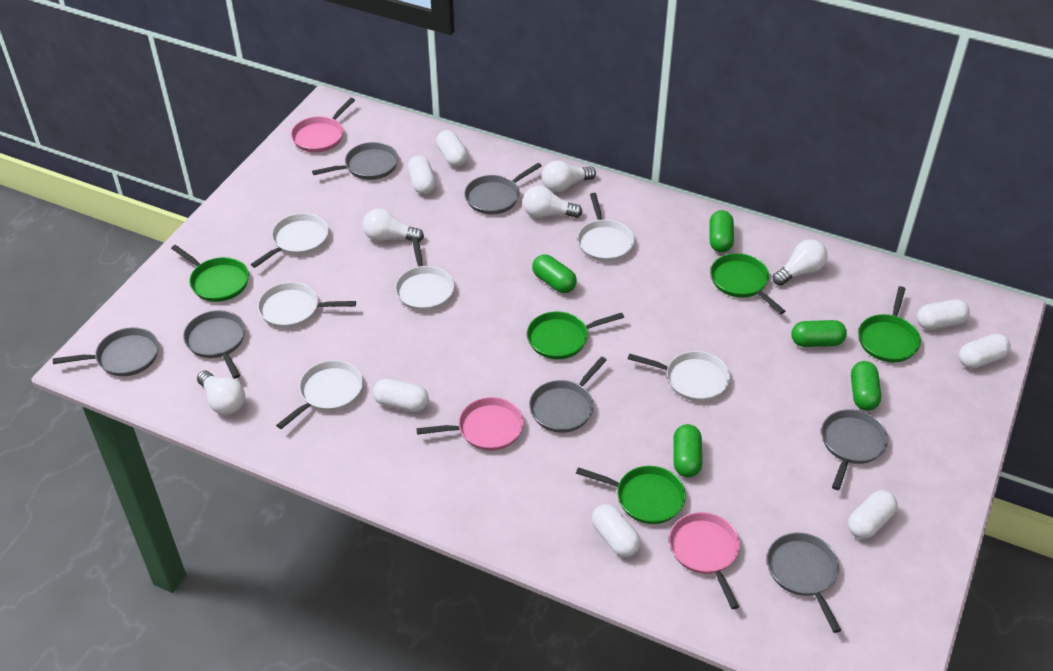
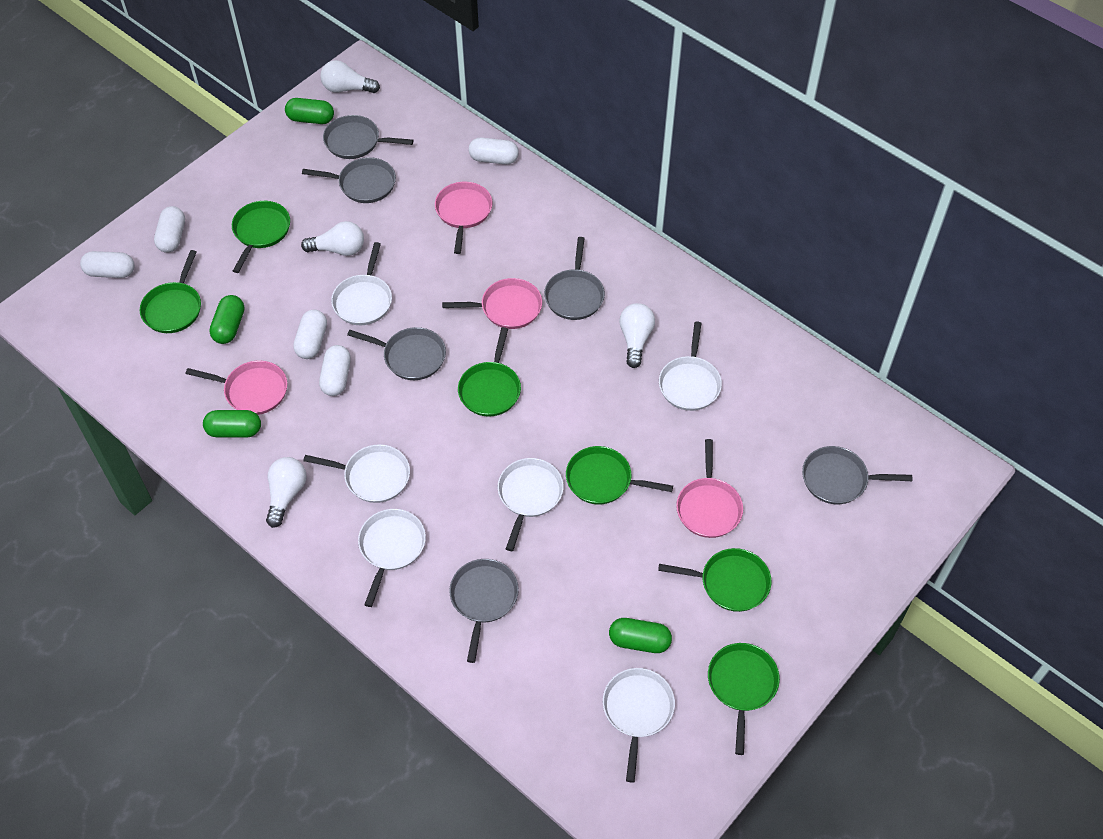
green capsule: 5 -> 4
green pan: 5 -> 6
grey pan: 7 -> 6
pink pan: 3 -> 4
white capsule: 7 -> 5
white light bulb: 5 -> 4

